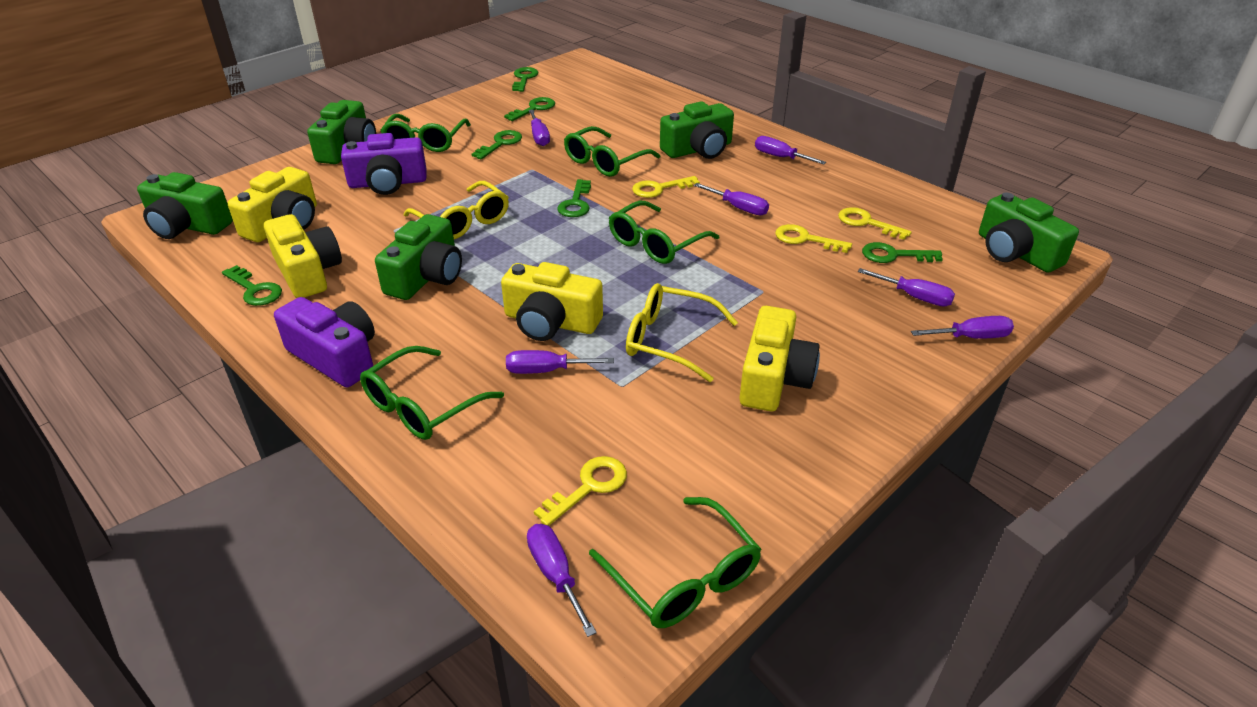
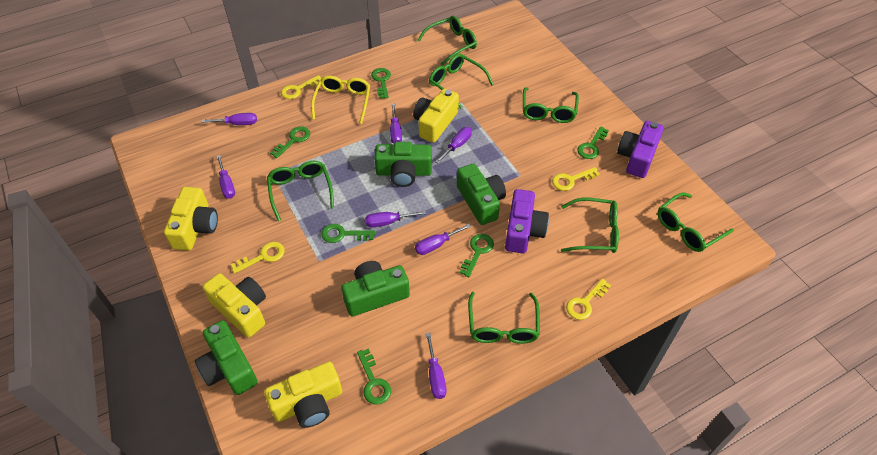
green camera: 5 -> 4
green glasses: 5 -> 7
yellow glasses: 2 -> 1

